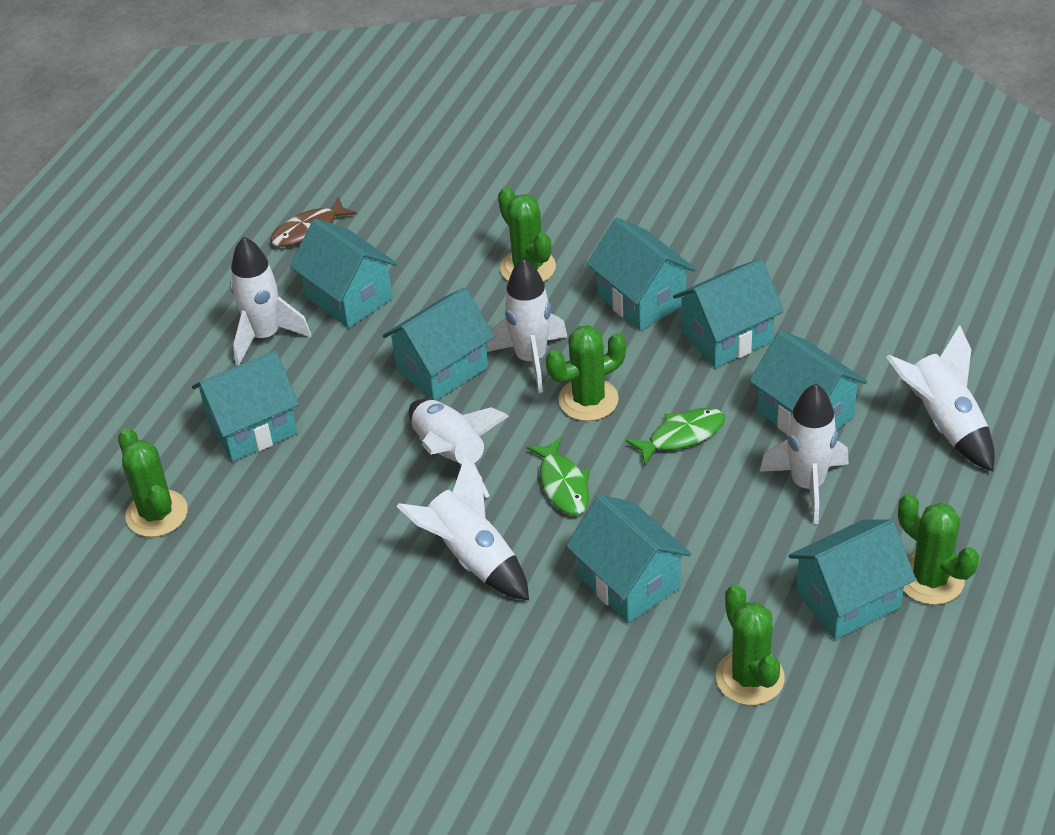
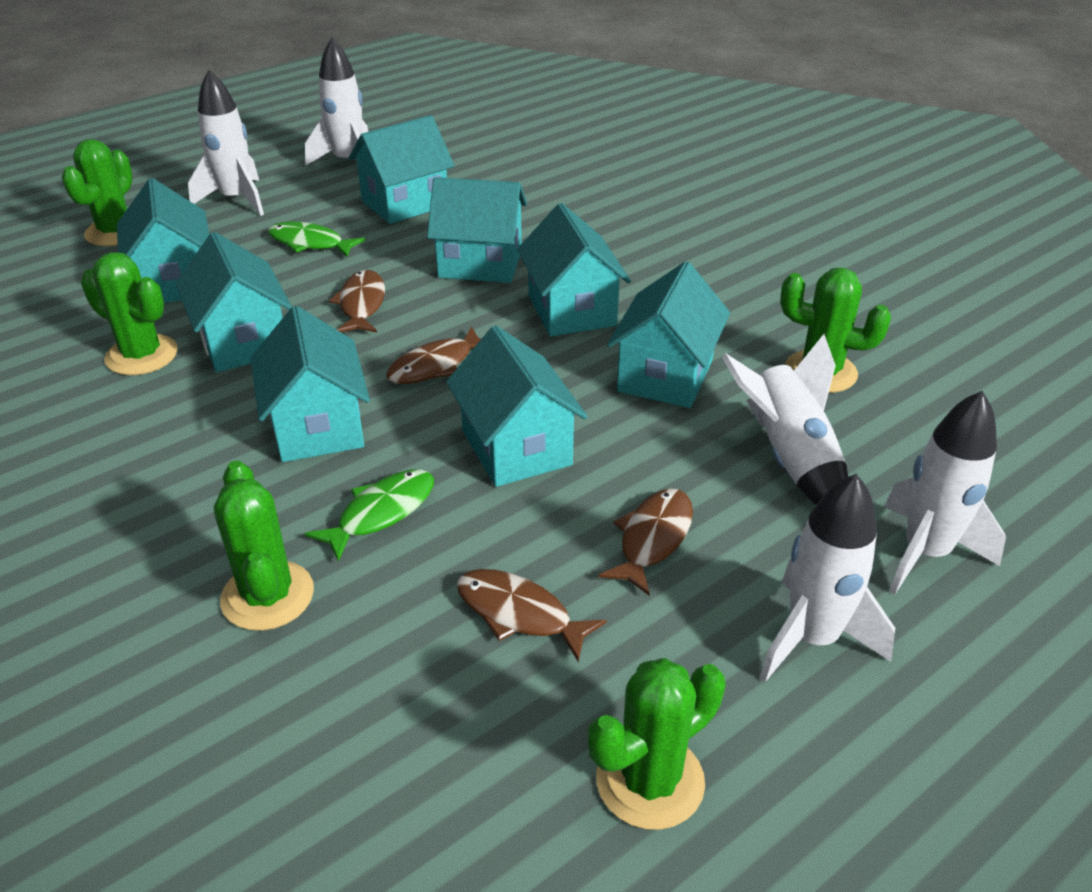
brown fish: 1 -> 4
white rocket: 6 -> 5

